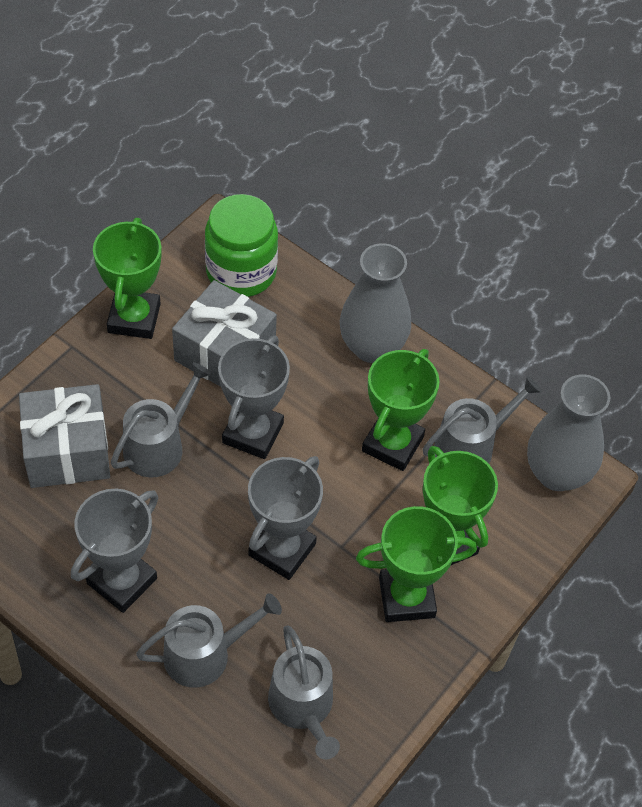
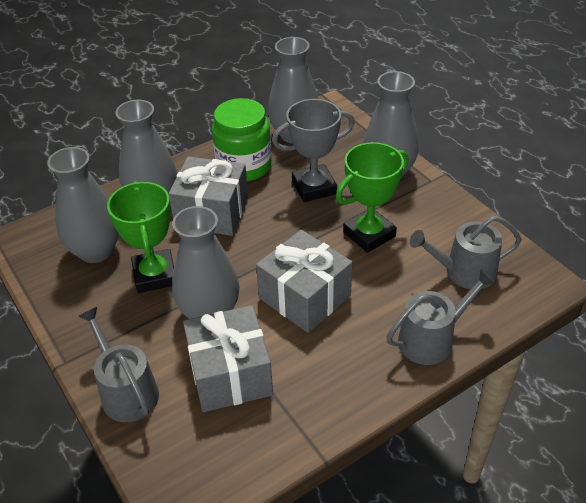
green trophy: 4 -> 2
grey gift: 2 -> 3
grey trophy: 3 -> 1
grey vase: 2 -> 5
grey watering can: 4 -> 3

